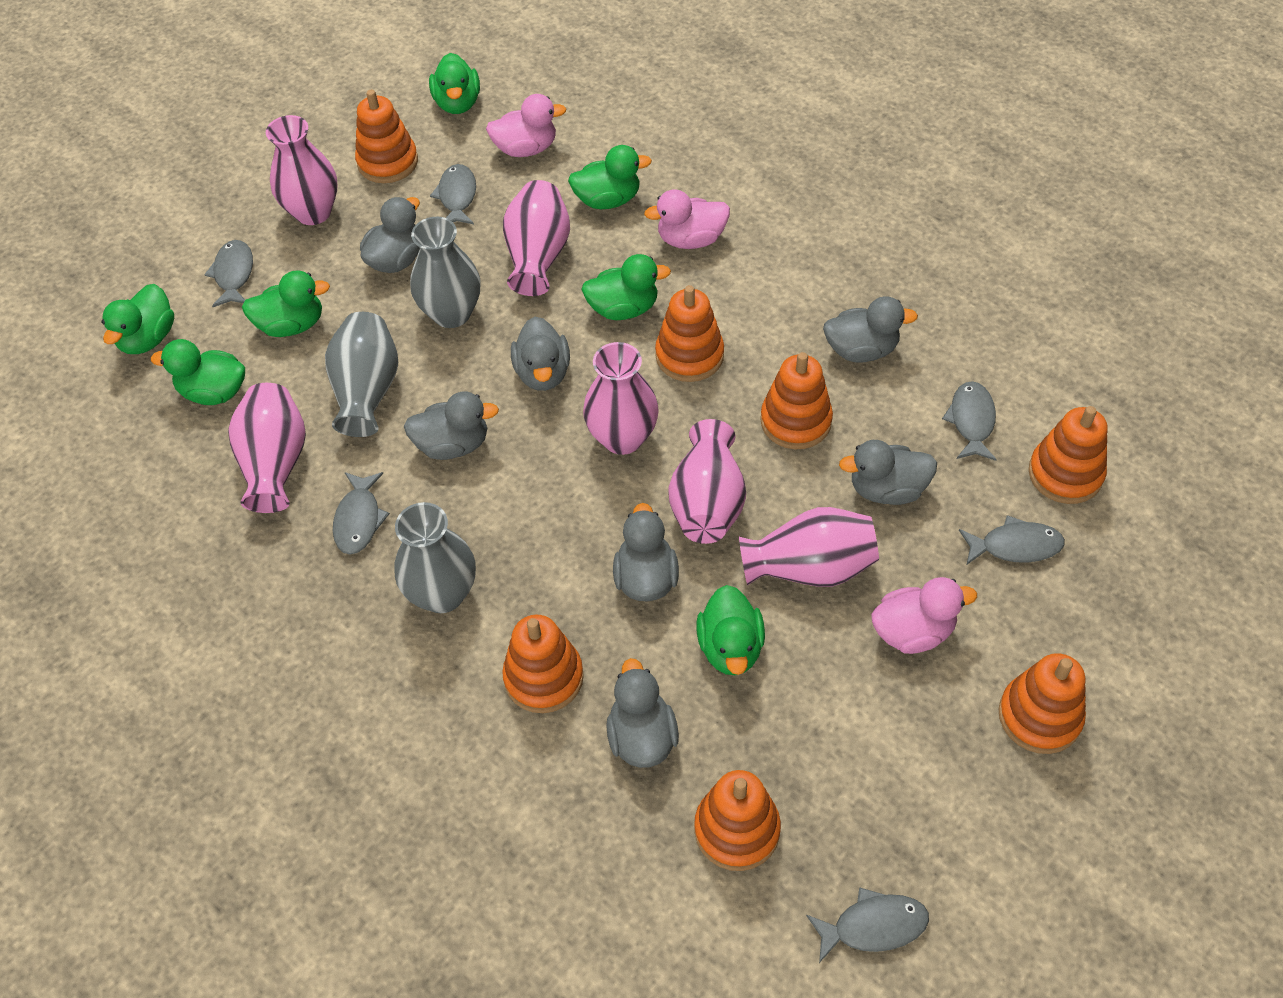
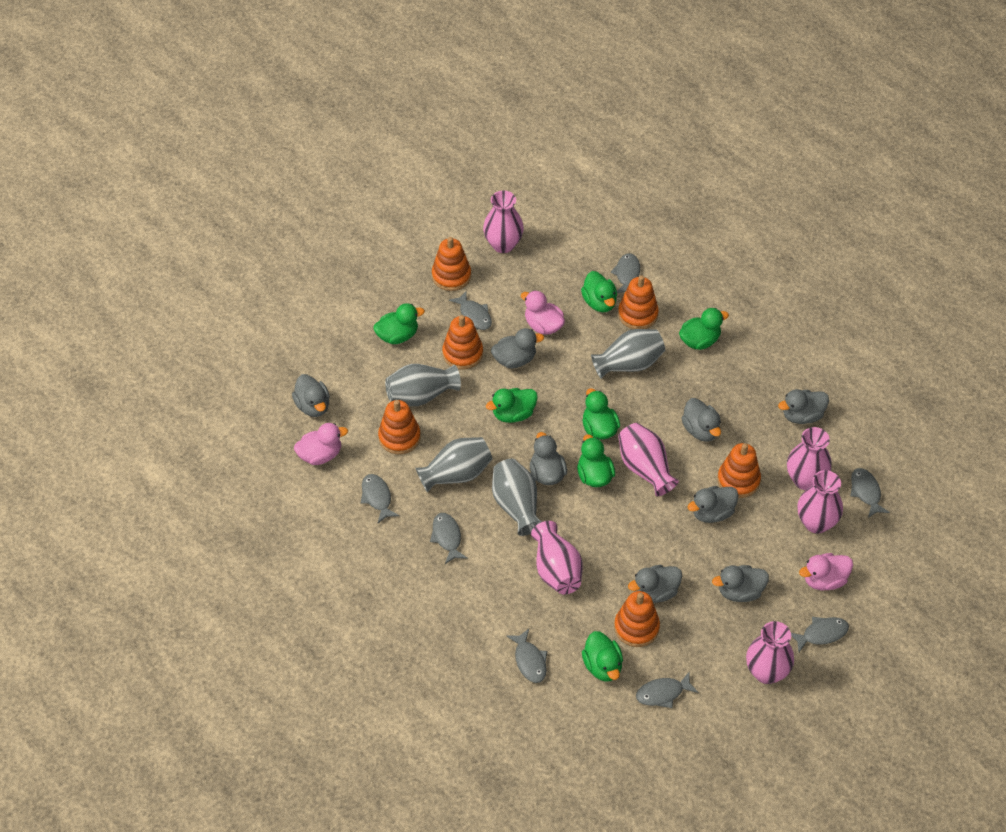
grey duck: 7 -> 8
grey fish: 6 -> 8
grey vase: 3 -> 4
orange stacking toy: 7 -> 6

